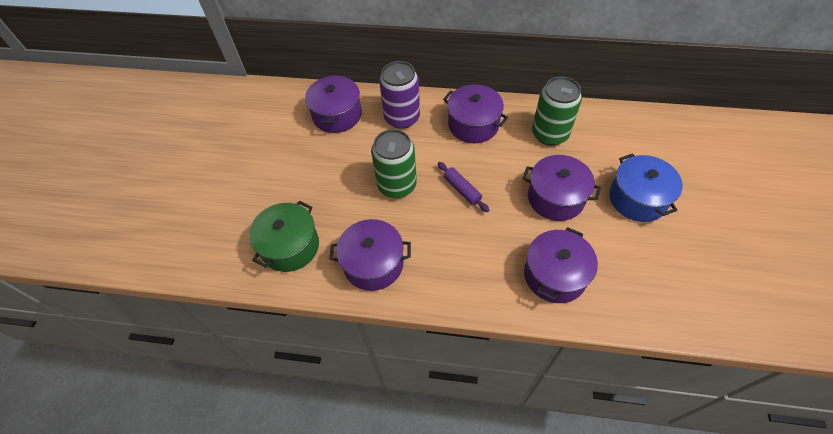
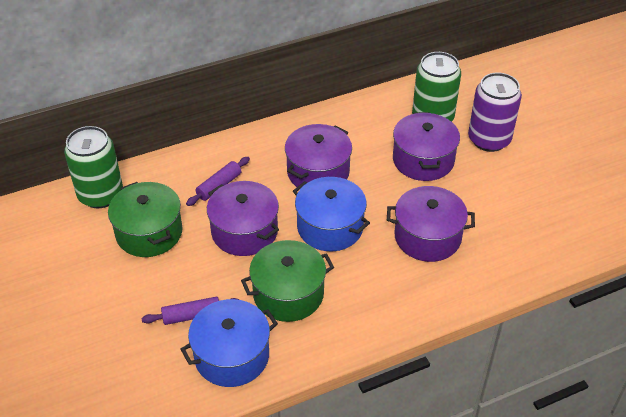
blue pot: 1 -> 2
green pot: 1 -> 2
purple pot: 5 -> 4
purple rolling pin: 1 -> 2

